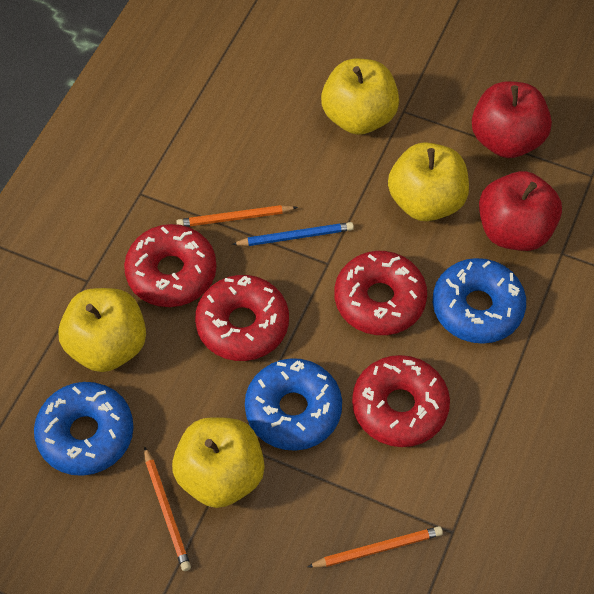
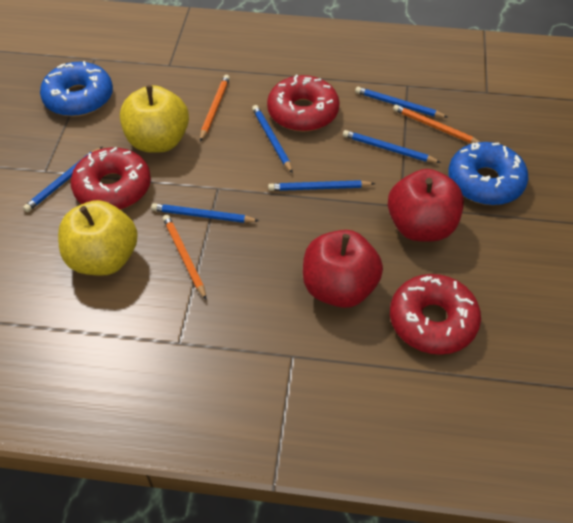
blue donut: 3 -> 2
blue pencil: 1 -> 6
red donut: 4 -> 3
yellow apple: 4 -> 2

